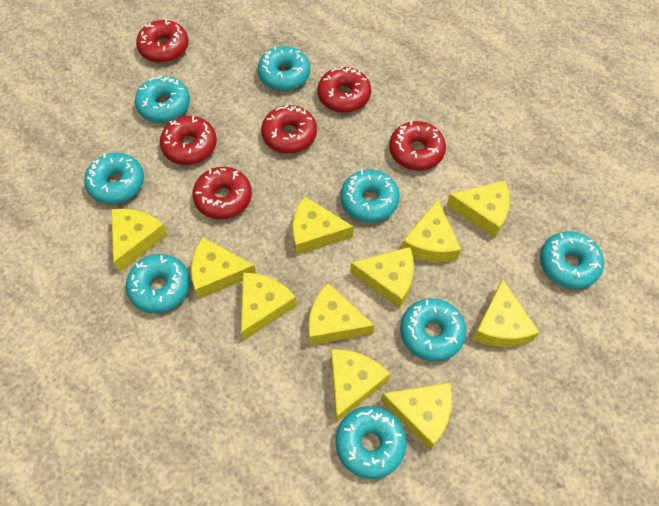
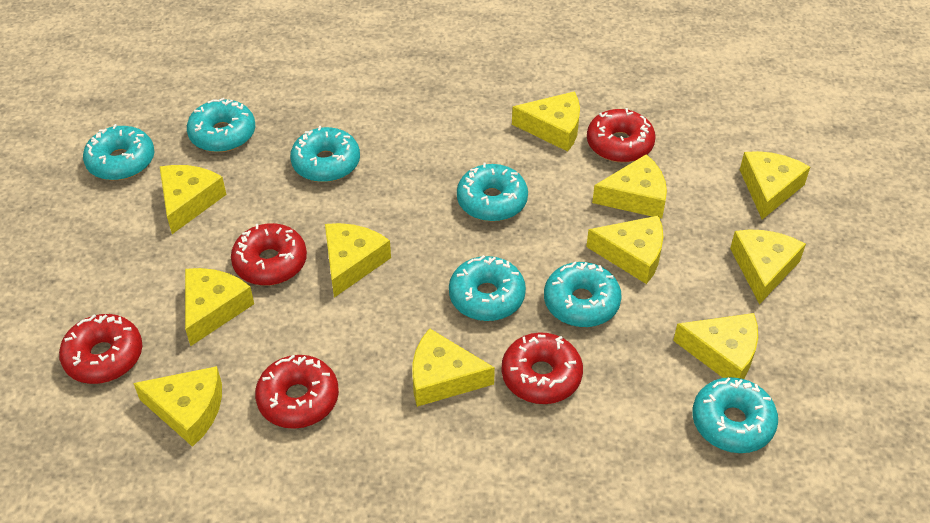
red donut: 6 -> 5
turquoise donut: 8 -> 7

